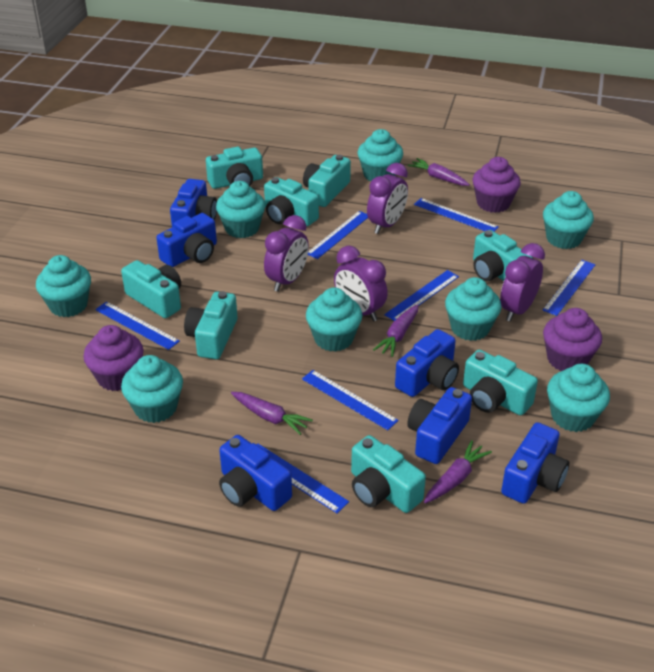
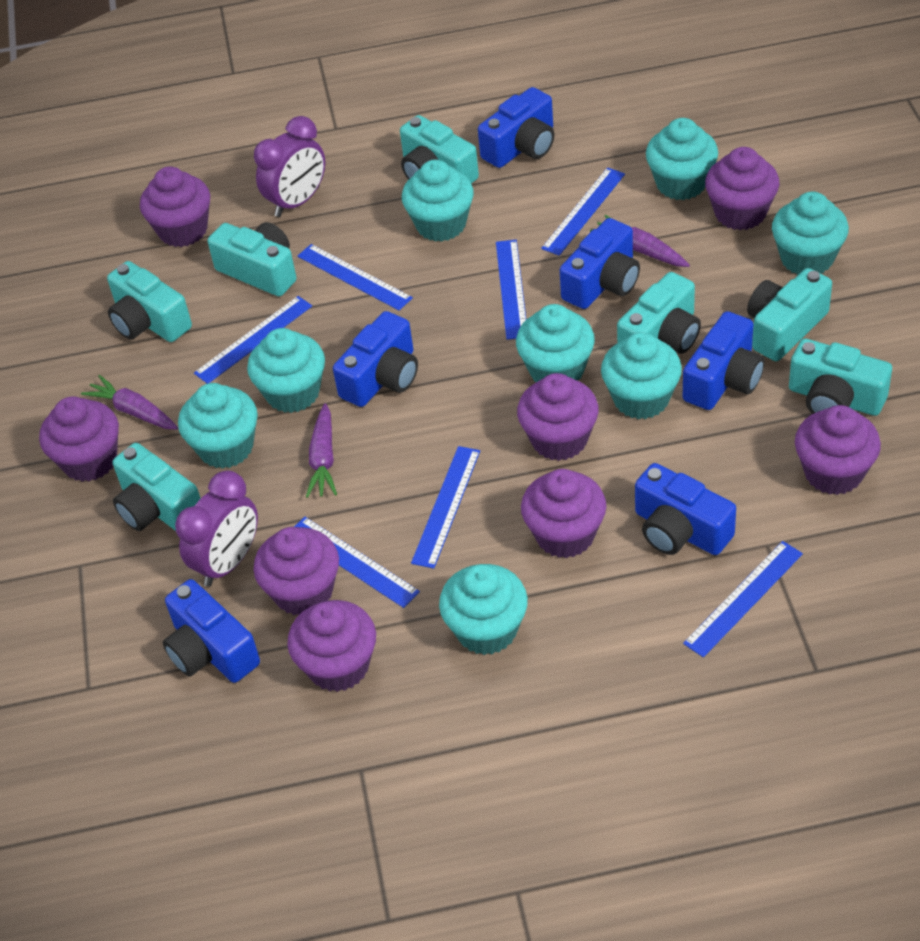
purple carrot: 4 -> 3
purple clock: 4 -> 2
purple cupcake: 3 -> 8
turquoise camera: 8 -> 7

